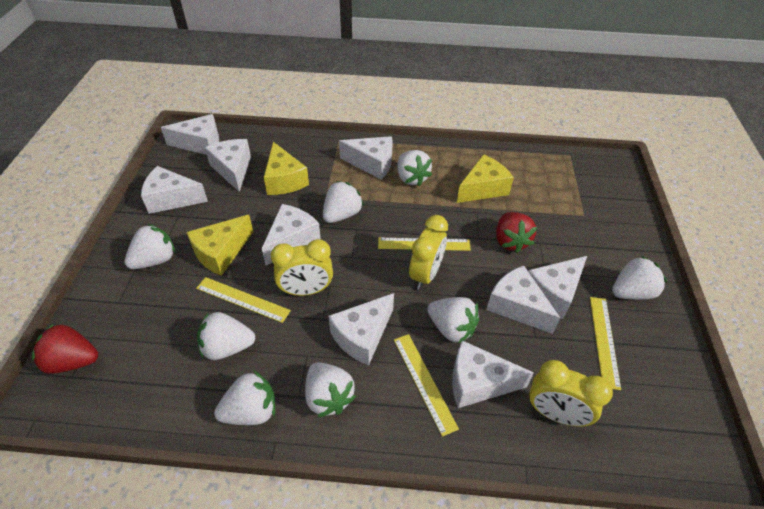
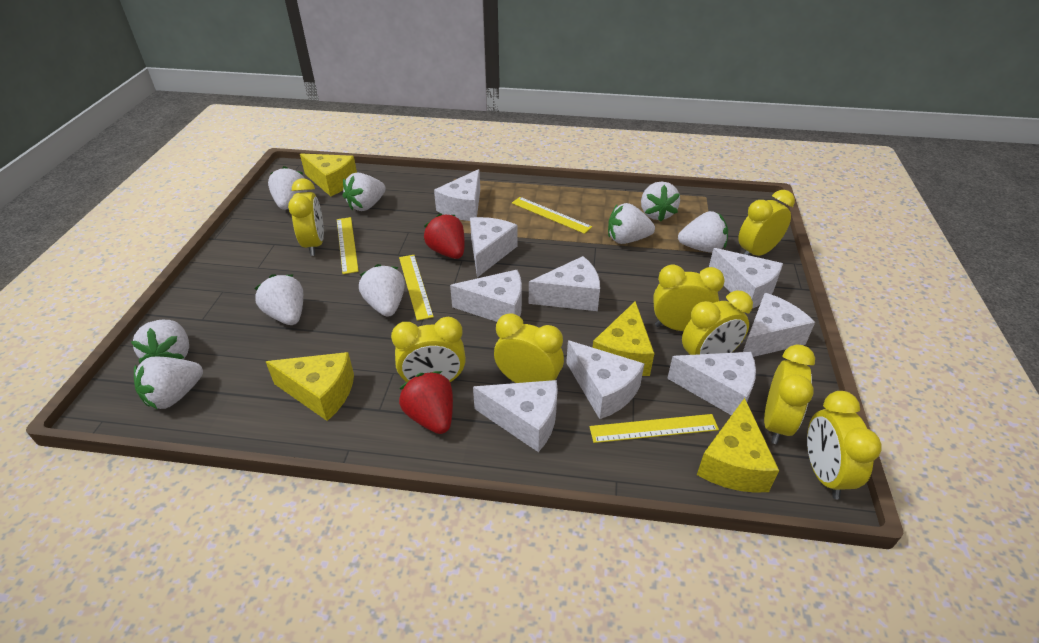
white strawberry: 8 -> 9
yellow cheese: 3 -> 4
yellow clock: 3 -> 8

